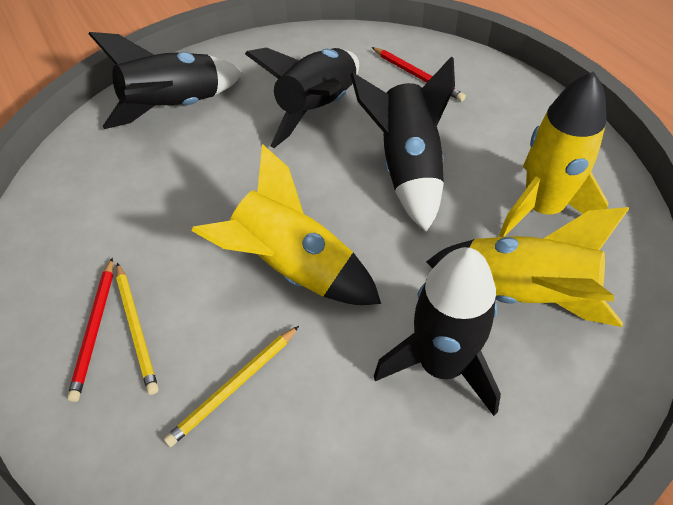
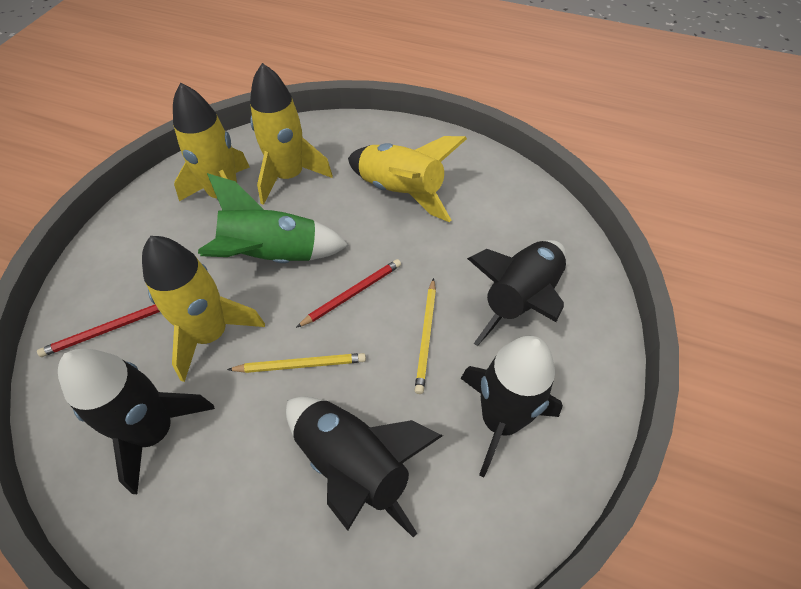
green rocket: 0 -> 1
yellow rocket: 3 -> 4

